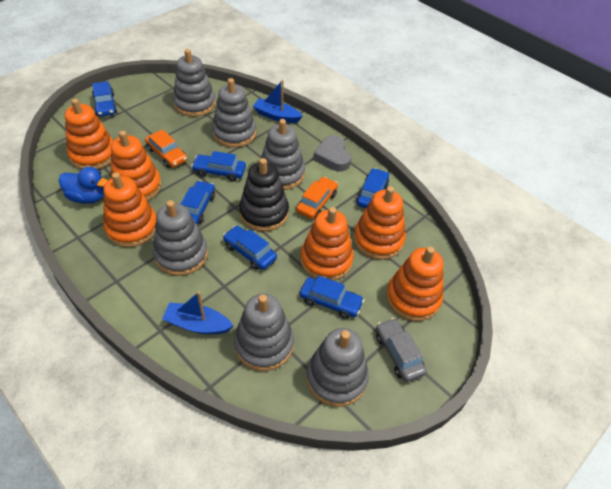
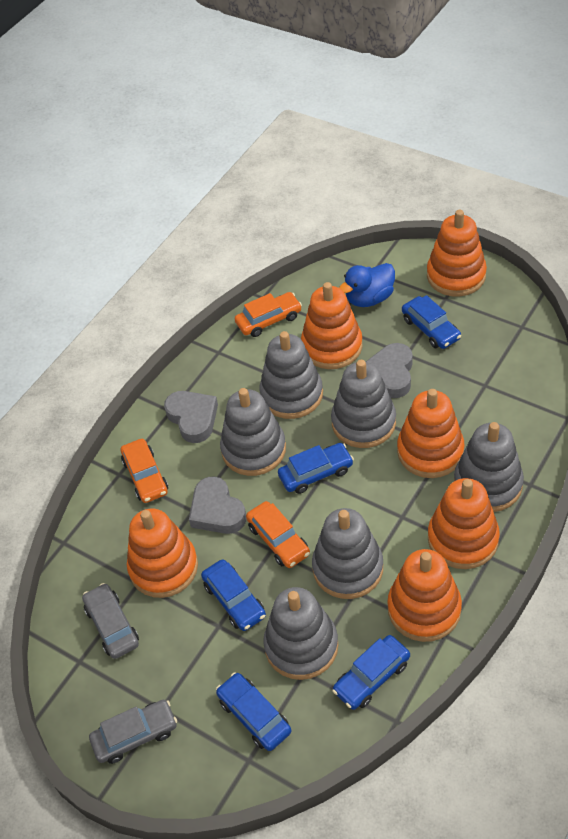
black stacking toy: 1 -> 0
blue boat: 2 -> 0
blue car: 6 -> 5
grey car: 1 -> 2
grey heart: 1 -> 3
orange car: 2 -> 3

